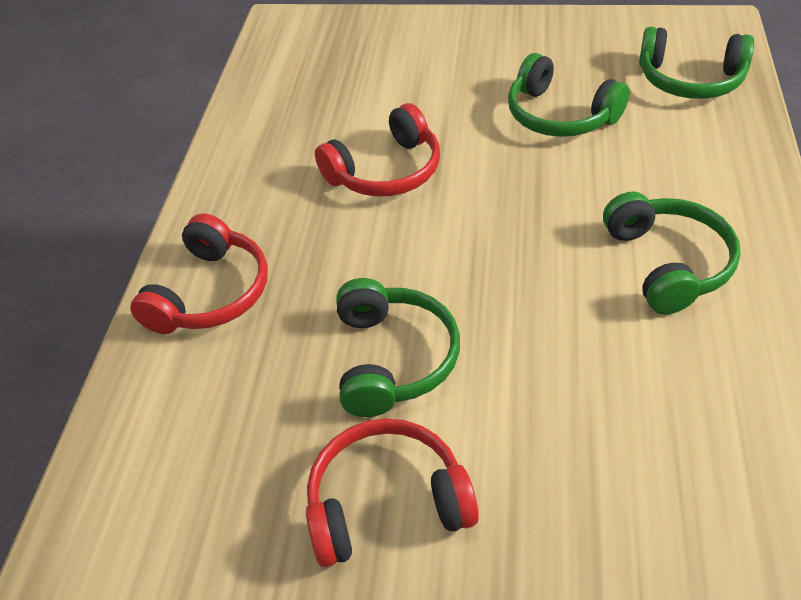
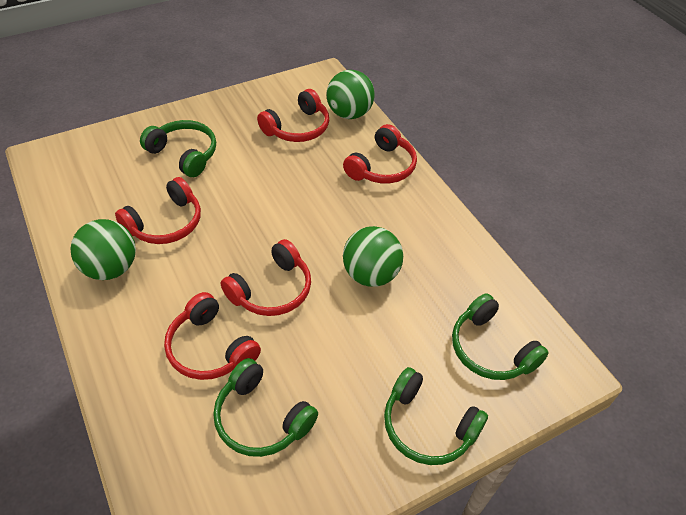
green ball: 0 -> 3
red headphones: 3 -> 5

